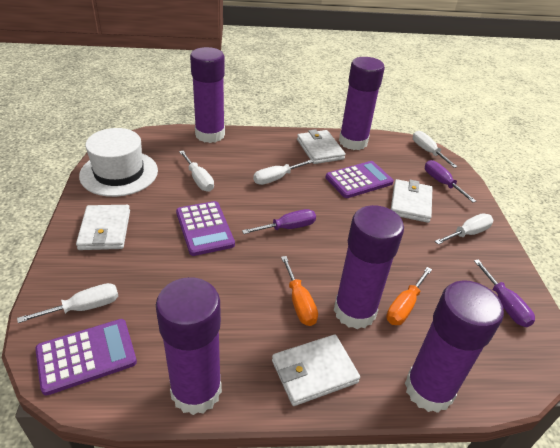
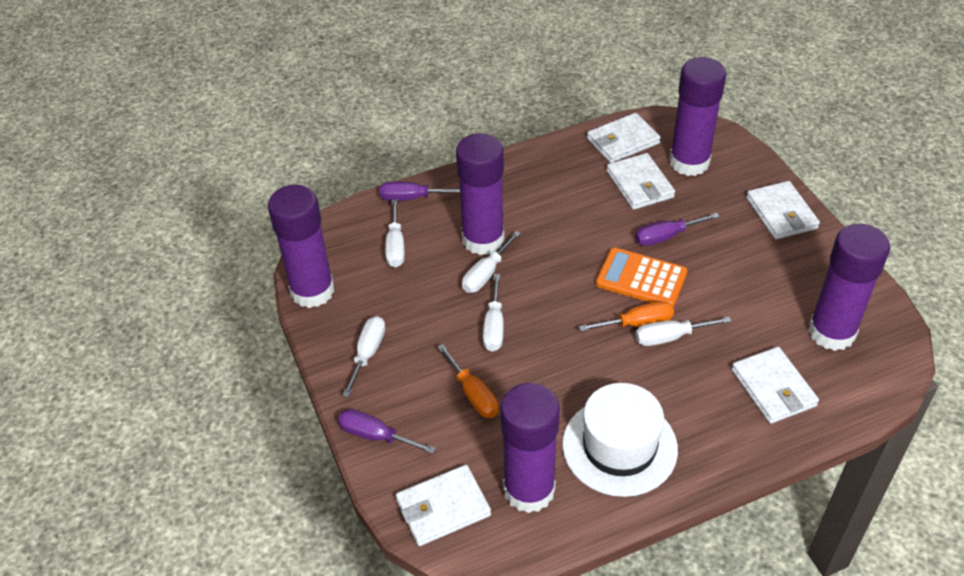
orange calculator: 0 -> 1
purple calculator: 3 -> 0
white wallet: 4 -> 5

